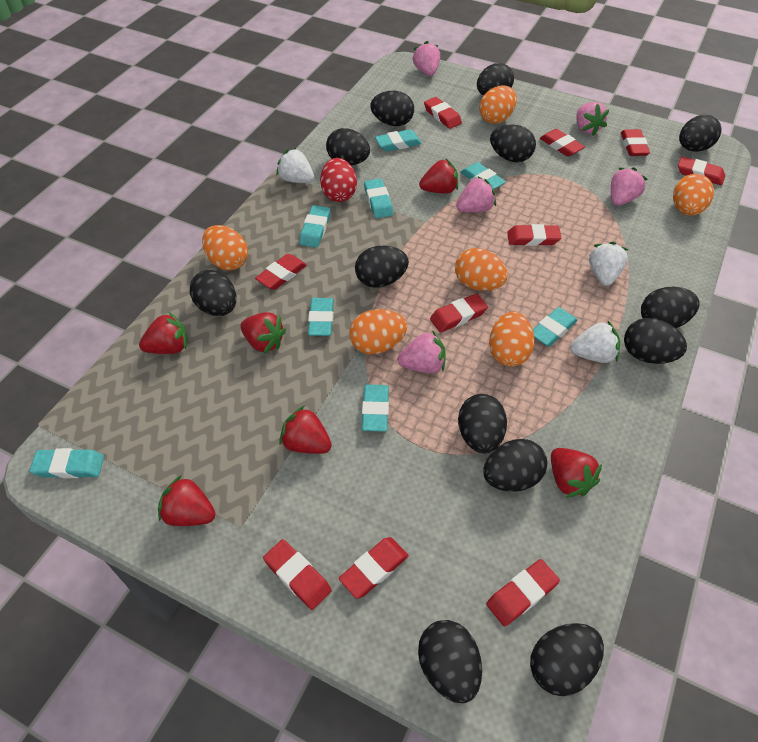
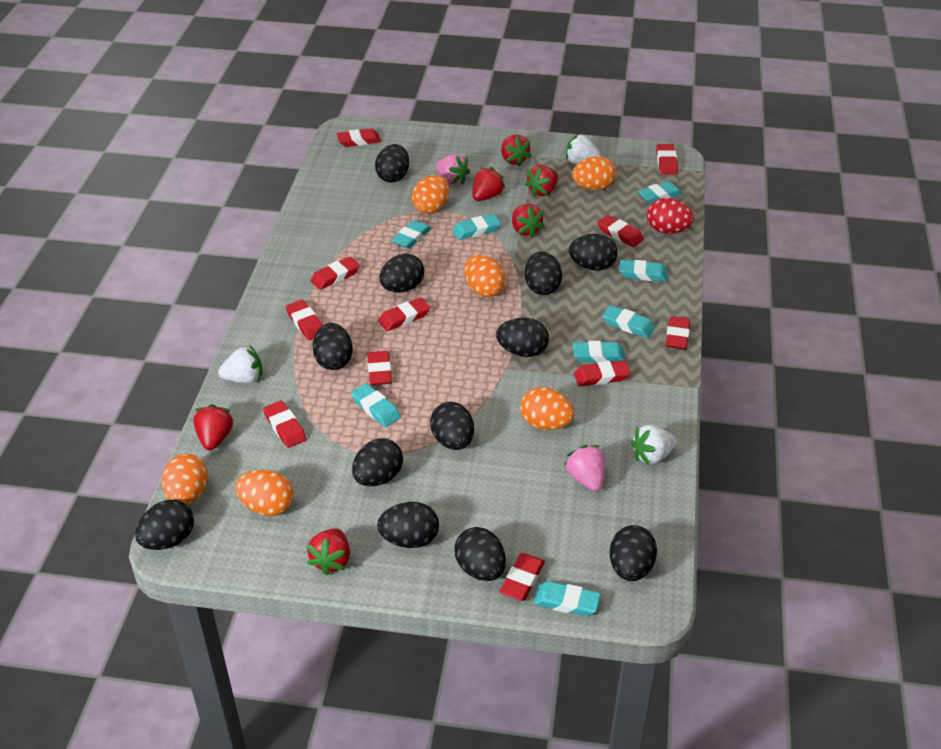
black egg: 13 -> 12
pink strawberry: 5 -> 2
red eraser: 10 -> 11

